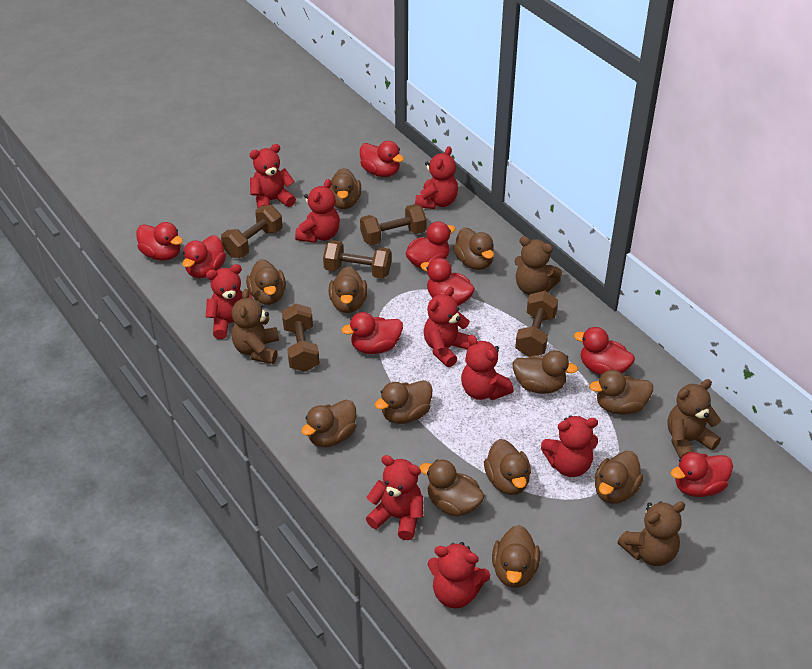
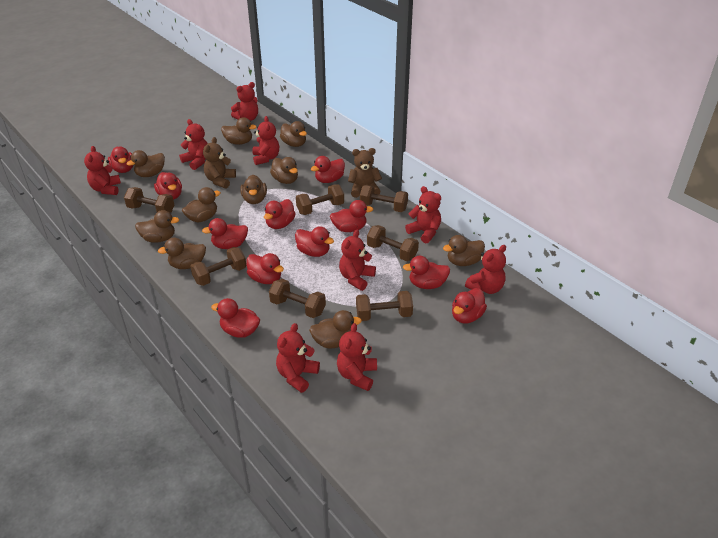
brown duck: 12 -> 10
brown dumbbell: 5 -> 7
brown teddy bear: 4 -> 2
red duck: 8 -> 11

